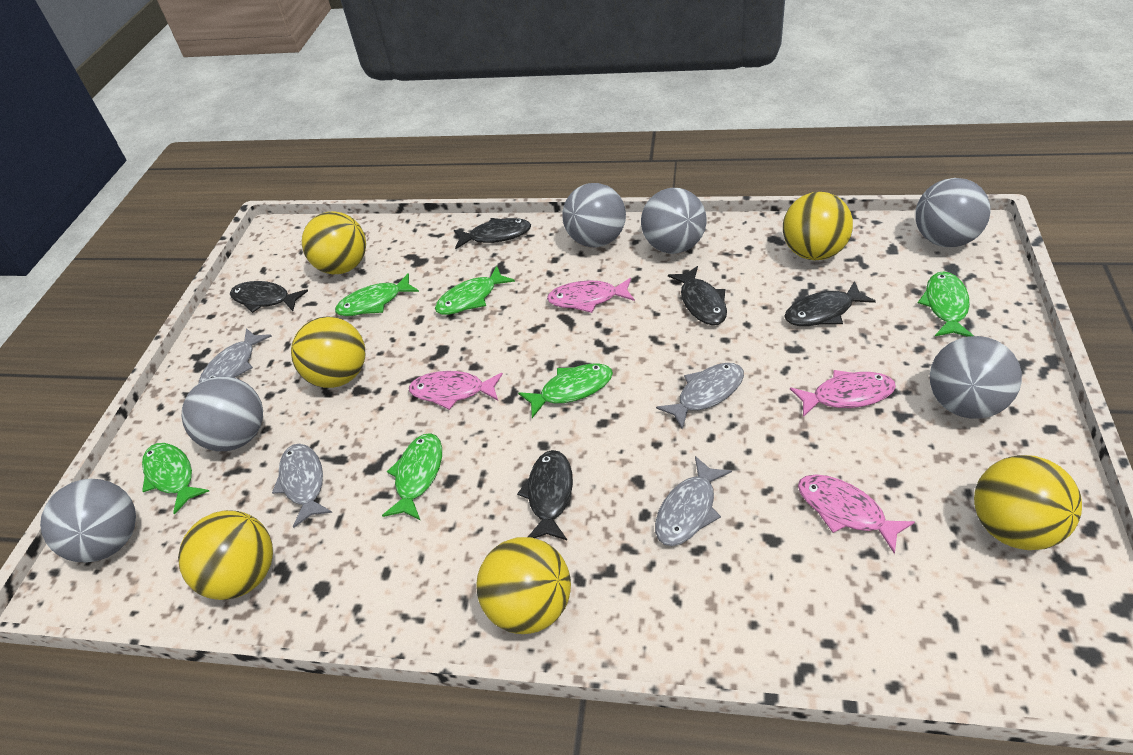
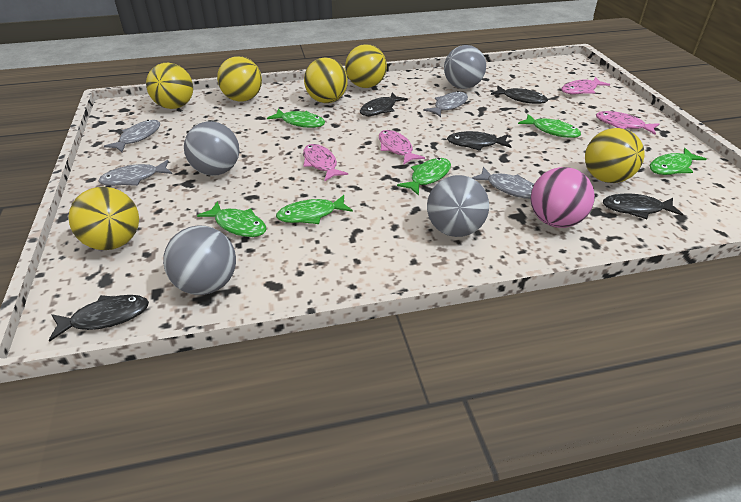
grey ball: 6 -> 4
pink ball: 0 -> 1

